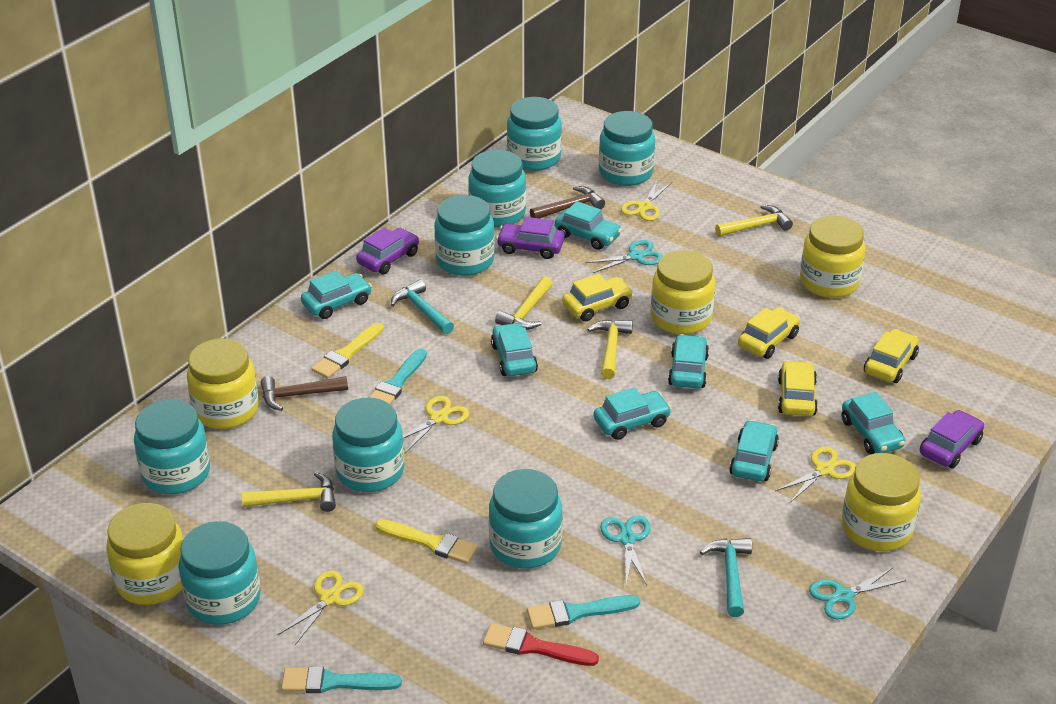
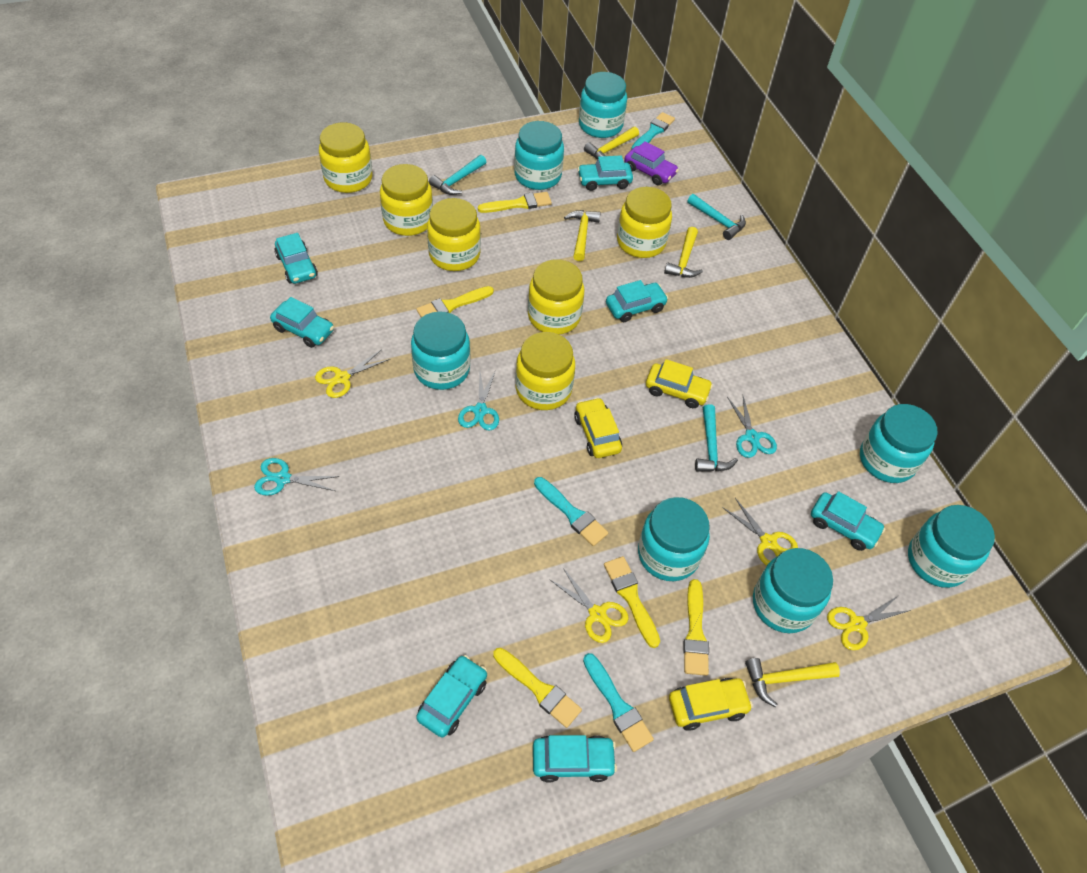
brown hammer: 2 -> 0
purple car: 3 -> 1
red brush: 1 -> 0
turquoise hammer: 2 -> 3
turquoise jar: 8 -> 7
yellow brush: 2 -> 5
yellow car: 4 -> 3
yellow jar: 5 -> 6

